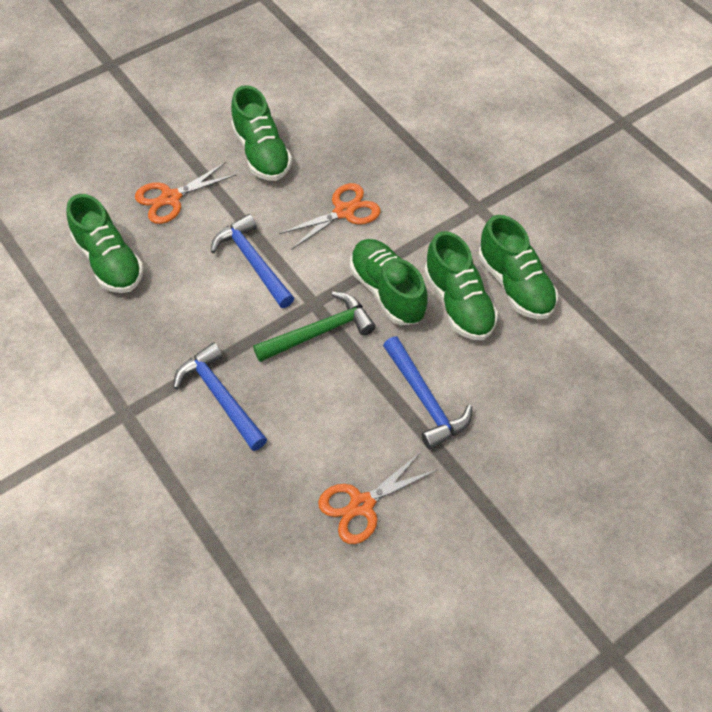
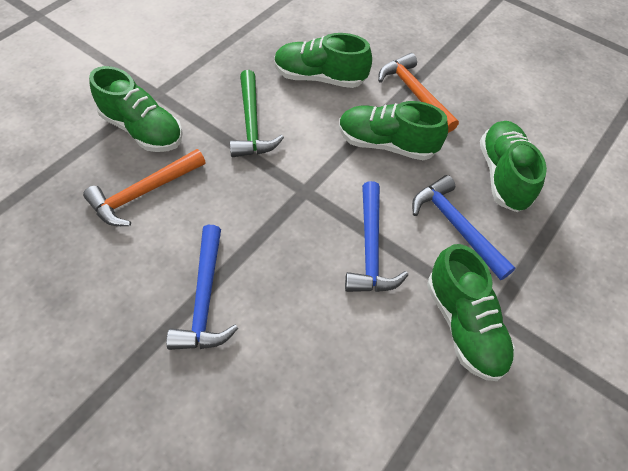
orange hammer: 0 -> 2
orange scissors: 3 -> 0

